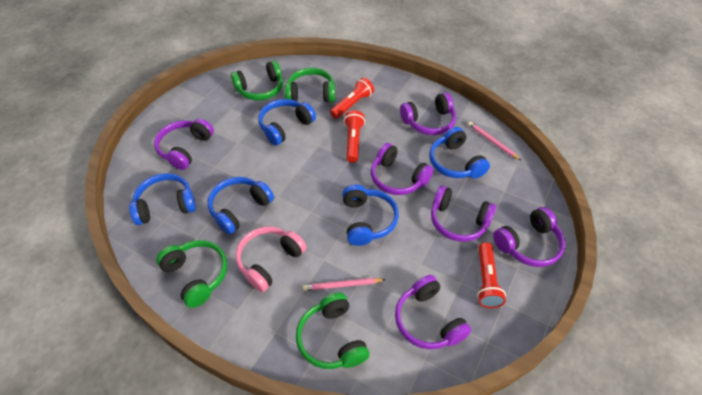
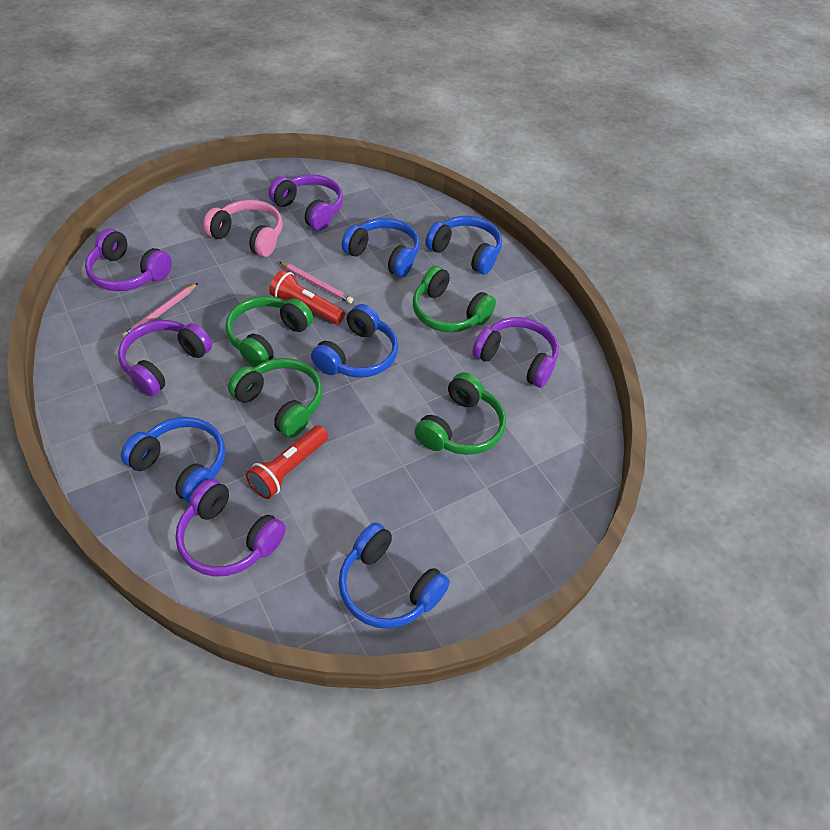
purple headphones: 6 -> 5
red flashlight: 3 -> 2

